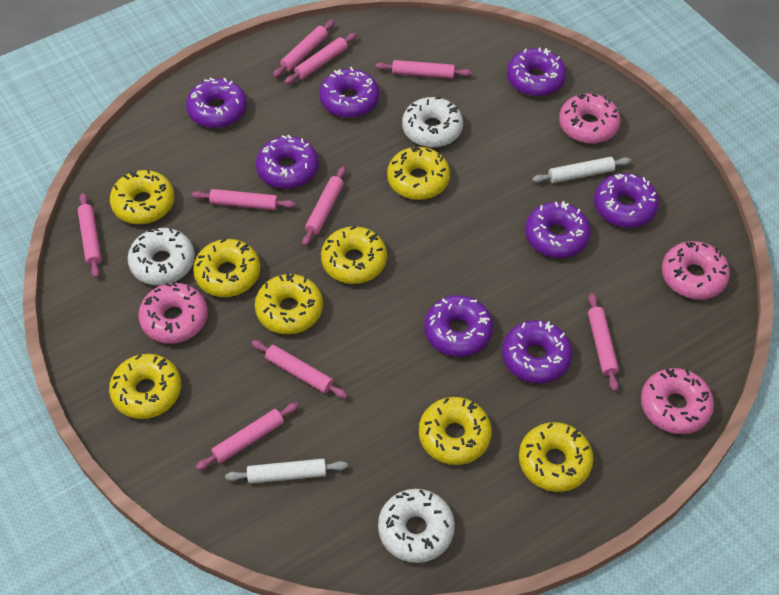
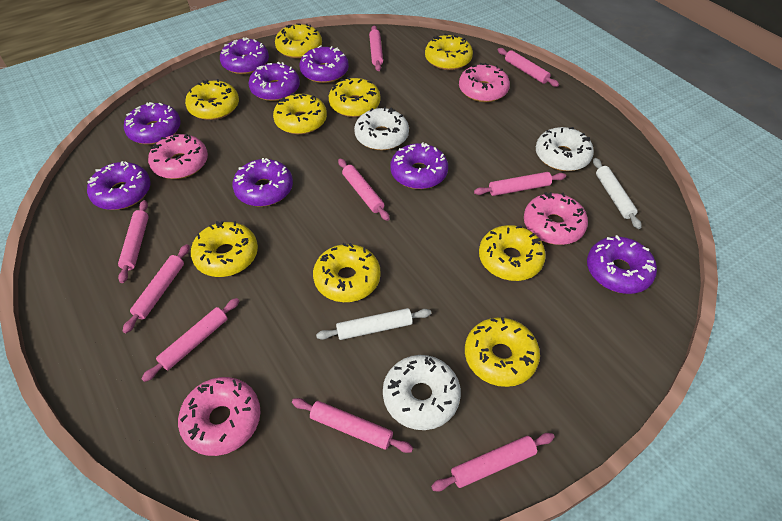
yellow donut: 8 -> 9

